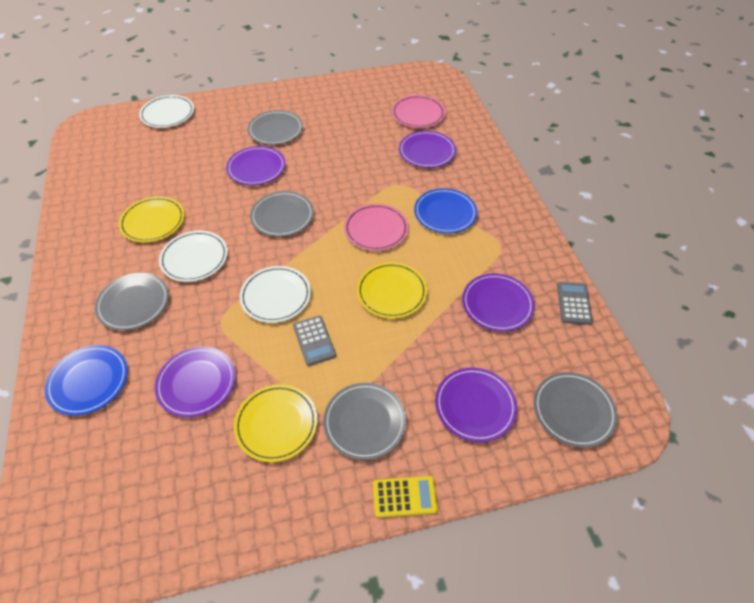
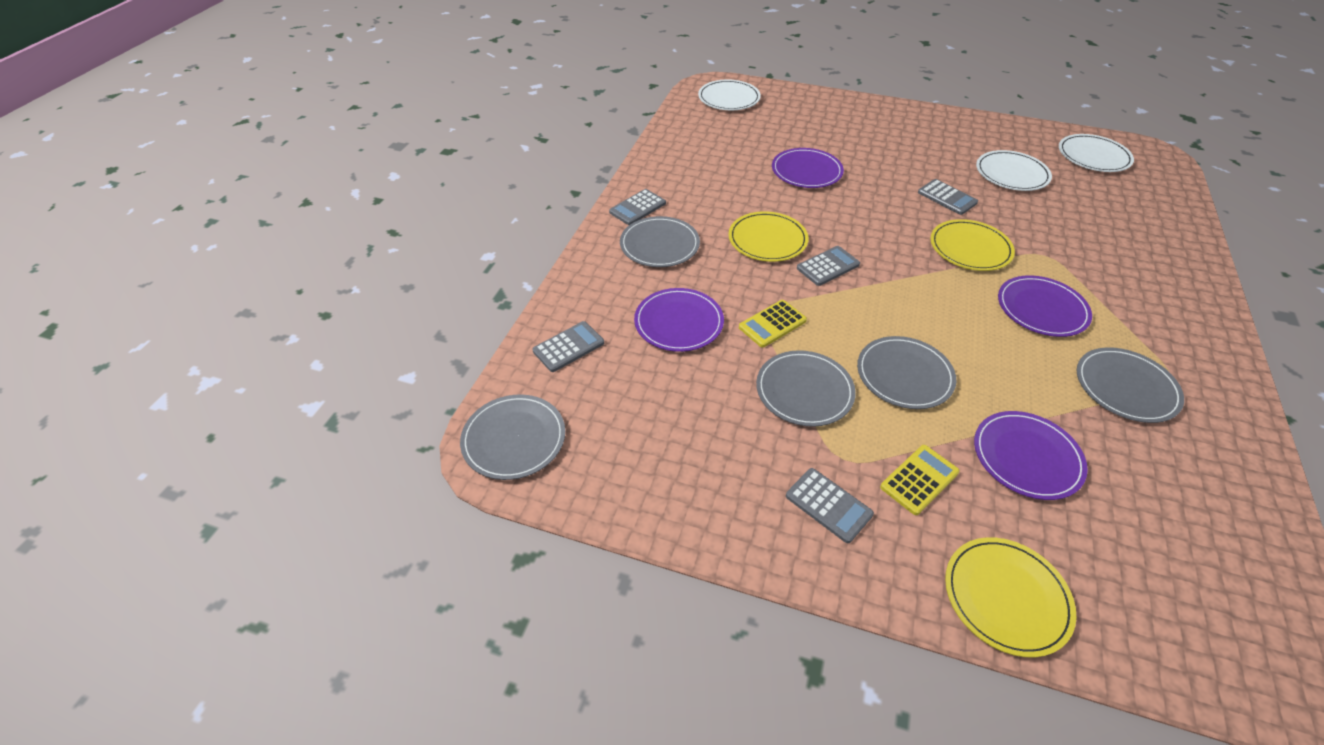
blue plate: 2 -> 0
grey calculator: 2 -> 5
pink plate: 2 -> 0
purple plate: 5 -> 4
yellow calculator: 1 -> 2

